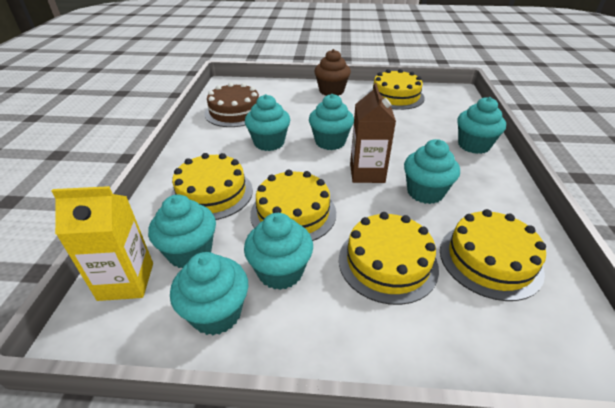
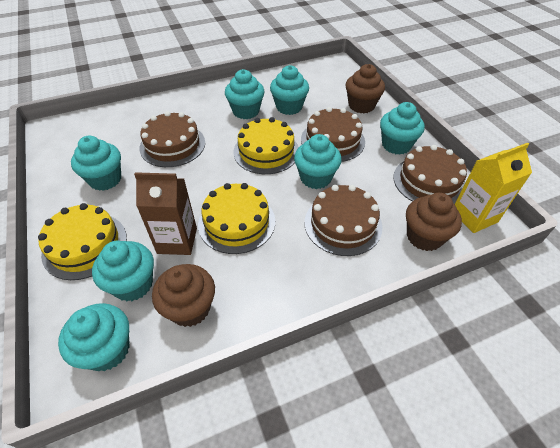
brown cake: 1 -> 4
brown cupcake: 1 -> 3
yellow cake: 5 -> 3

